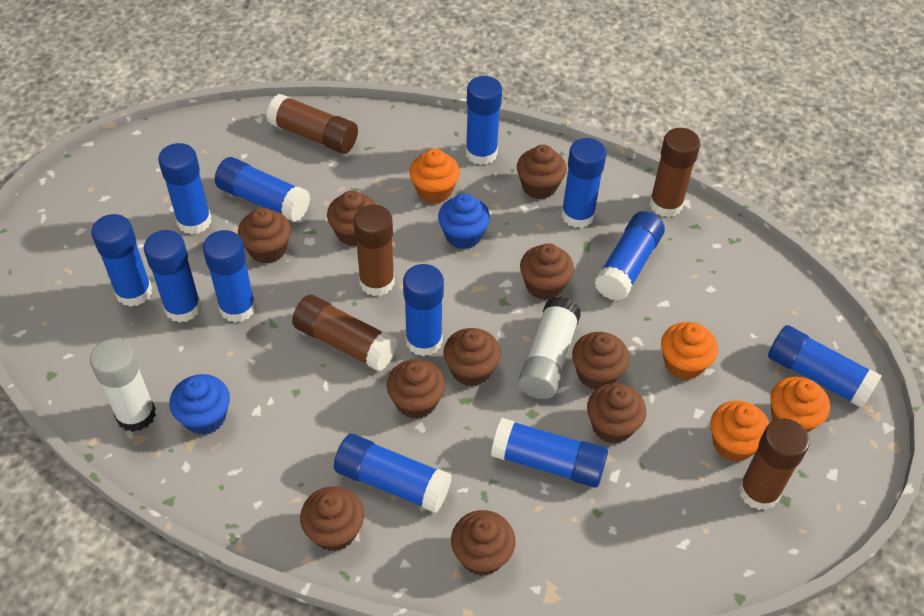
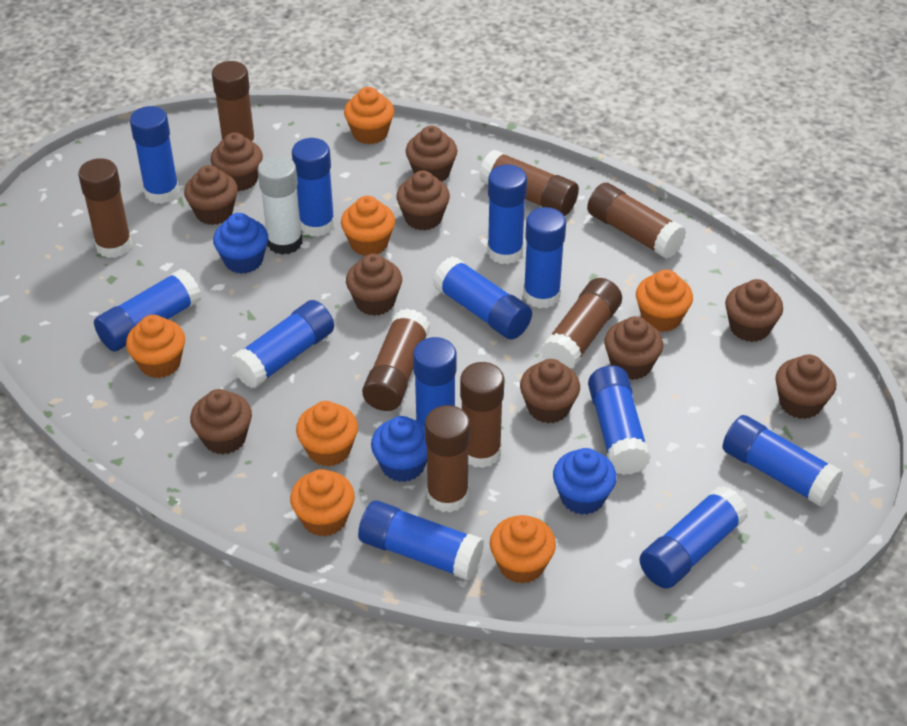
blue cupcake: 2 -> 3
brown glue stick: 5 -> 8
orange cupcake: 4 -> 7
white glue stick: 2 -> 1

